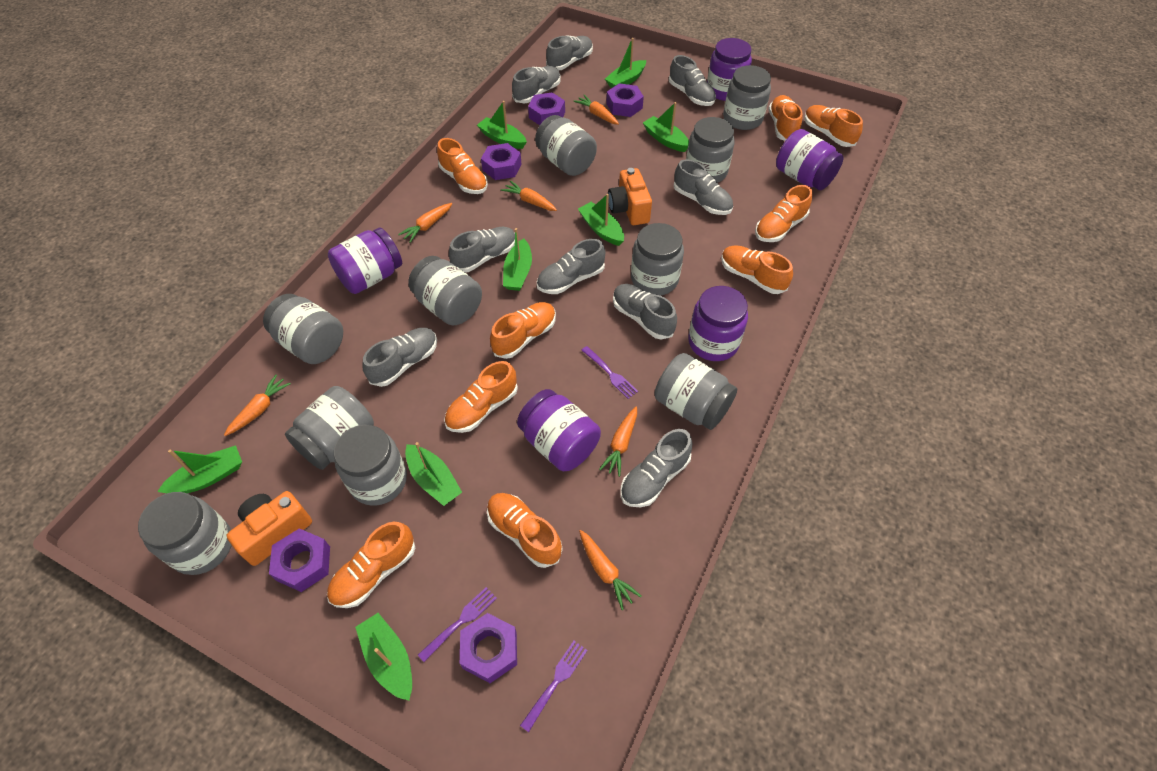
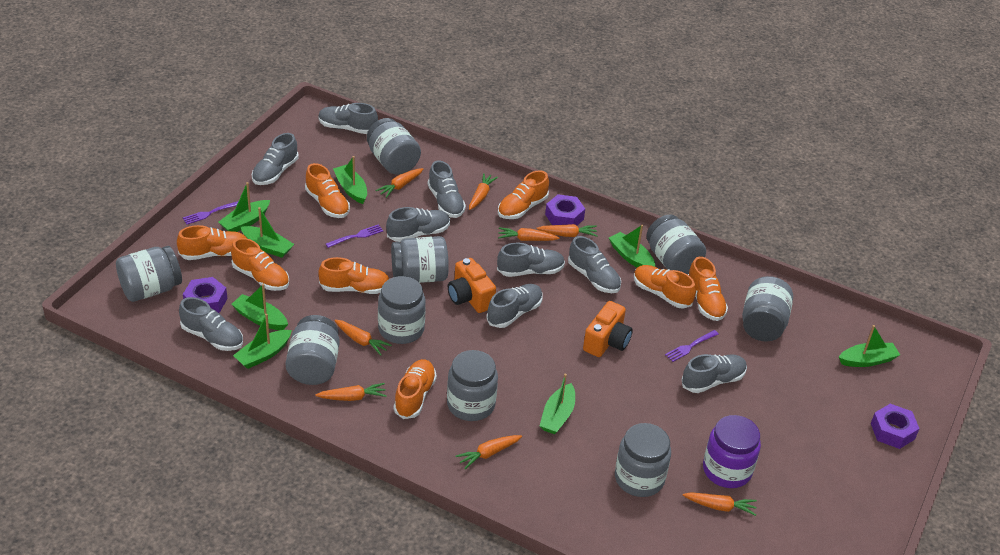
grey jar: 10 -> 9
orange carrot: 6 -> 8
orange shoe: 9 -> 8
purple jar: 5 -> 1
purple nut: 5 -> 3

